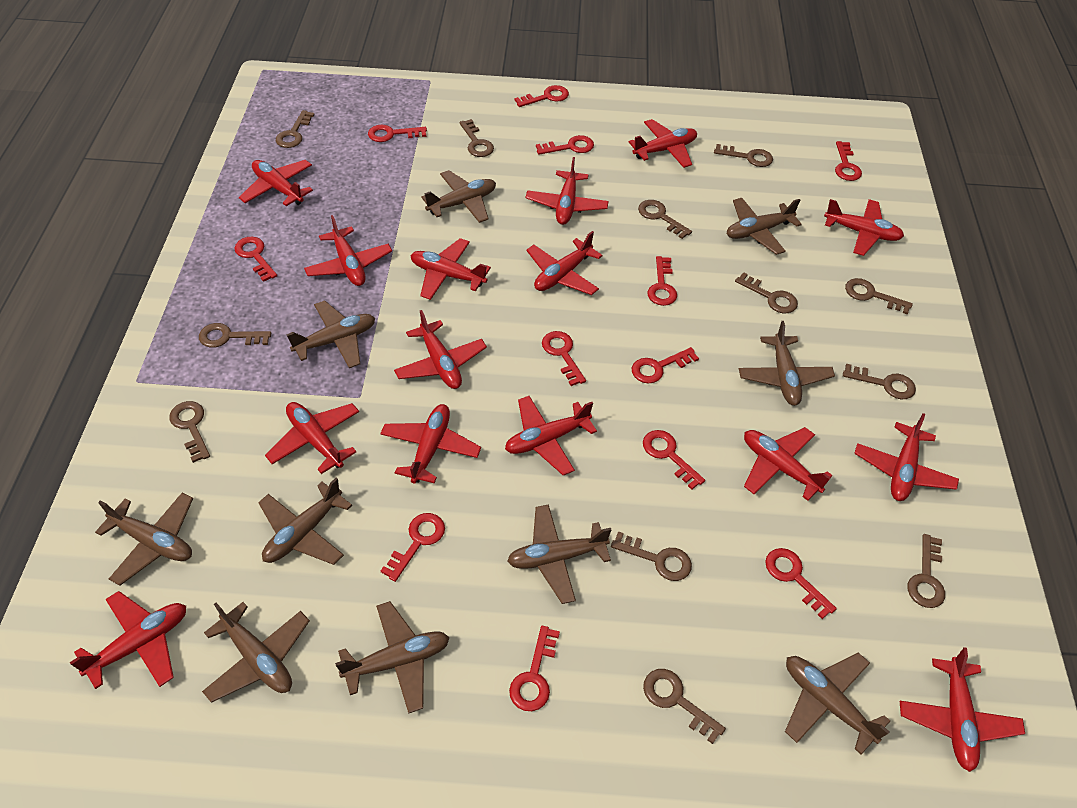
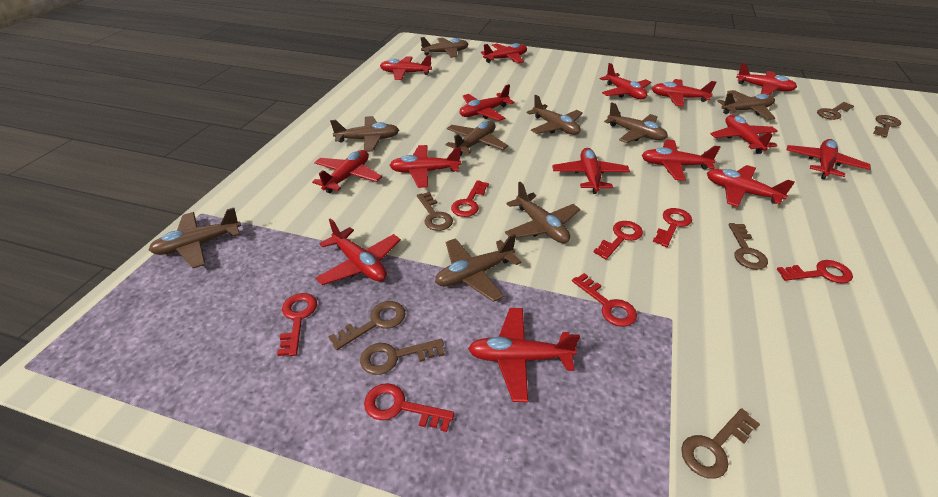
brown key: 12 -> 7
brown plane: 10 -> 9
red key: 12 -> 7

